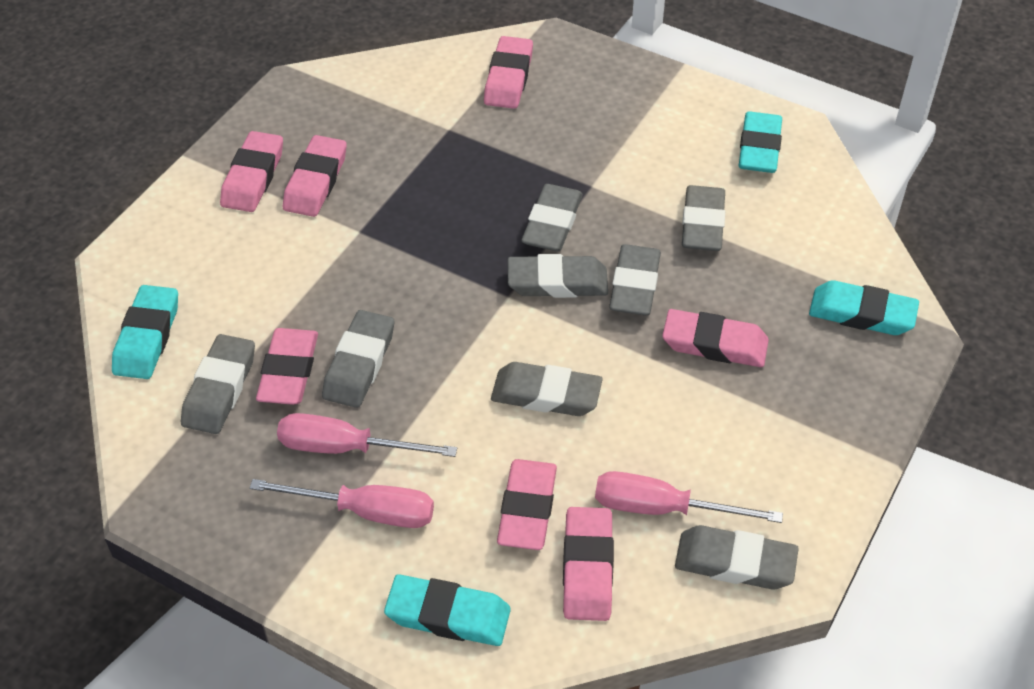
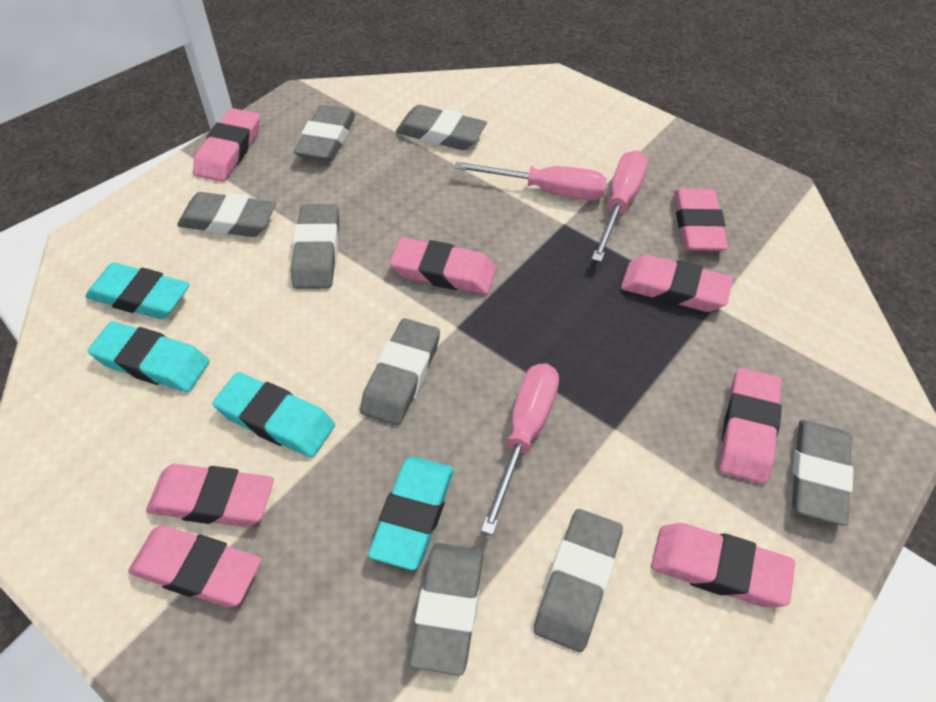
pink eraser: 7 -> 8

